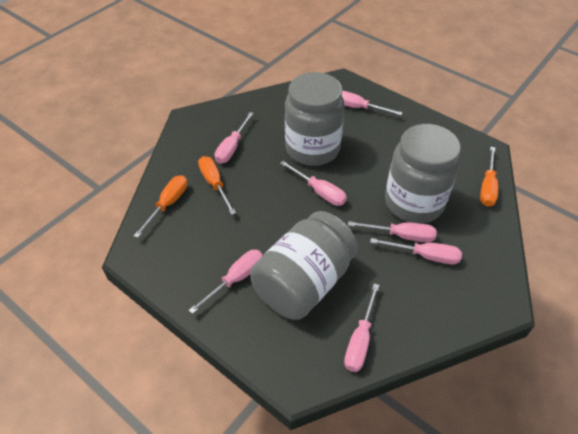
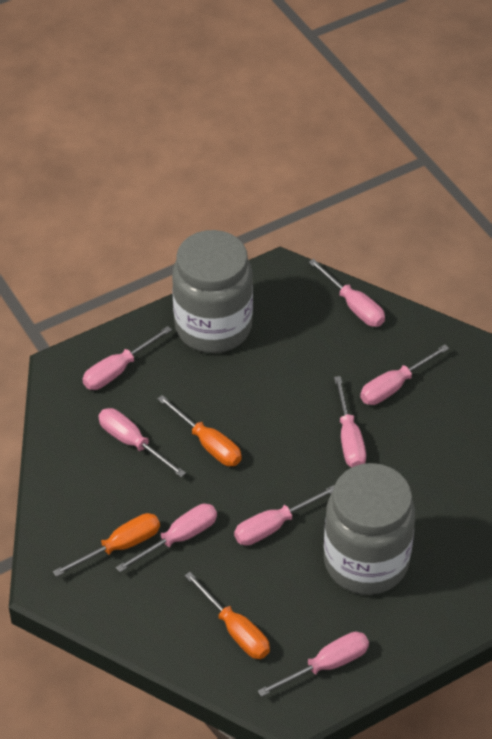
grey jar: 3 -> 2
pink screwdriver: 7 -> 8

